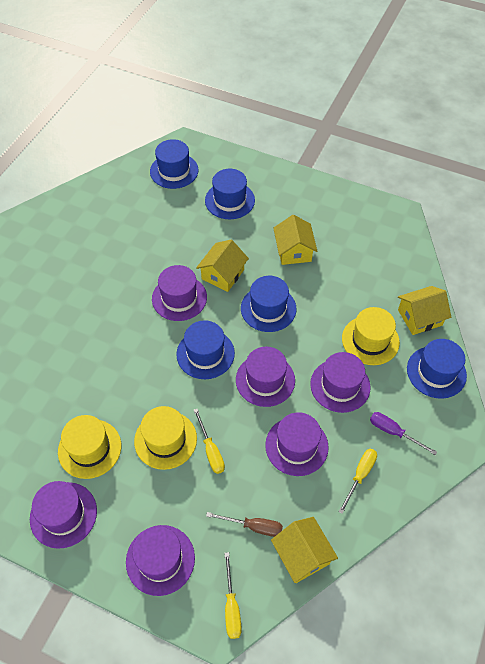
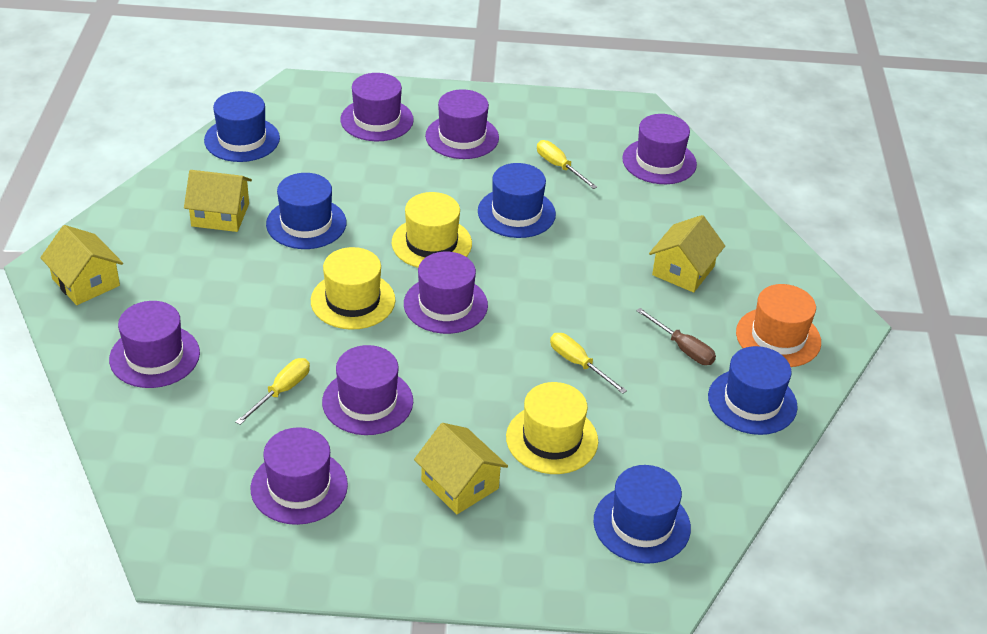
orange hat: 0 -> 1
purple hat: 6 -> 7
purple screwdriver: 1 -> 0

